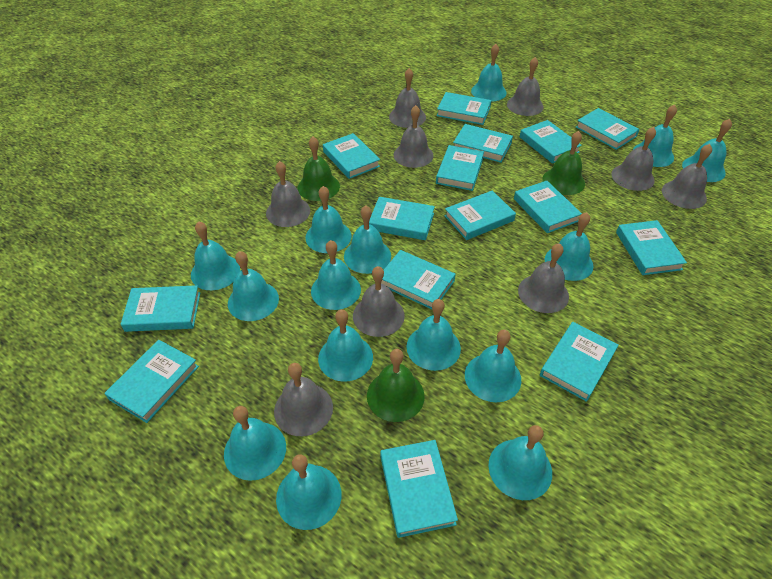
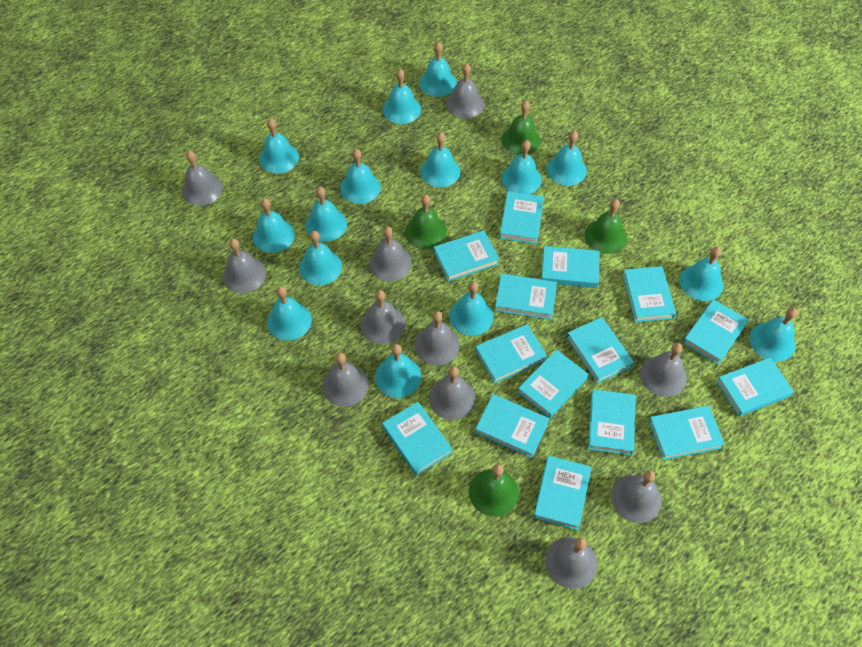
green bell: 3 -> 4
grey bell: 9 -> 11

